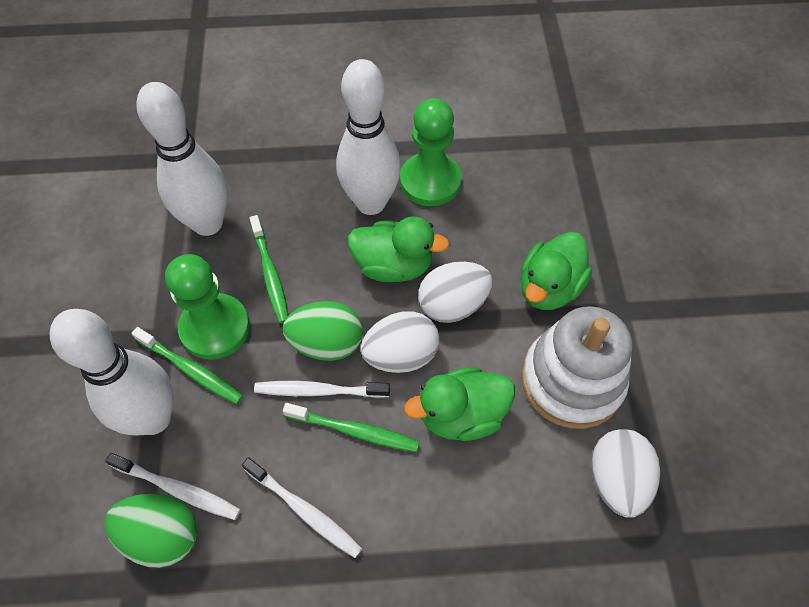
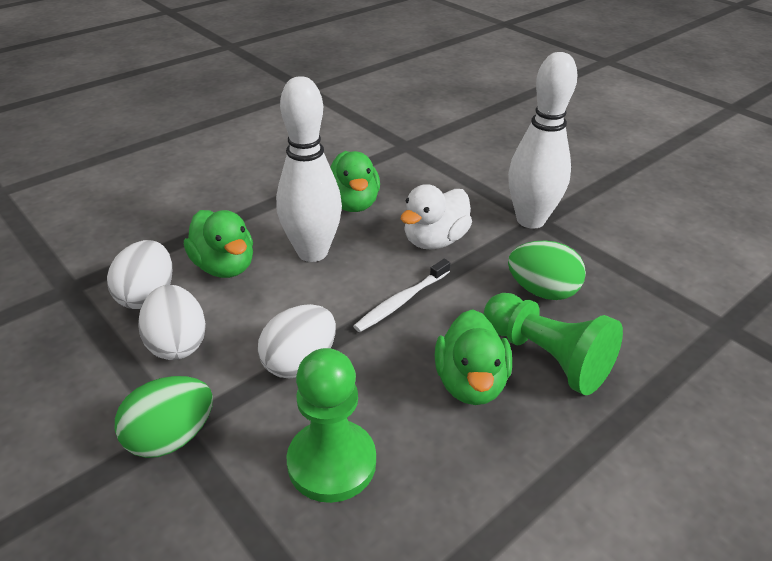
green toothbrush: 3 -> 0
white bowling pin: 3 -> 2
white duck: 0 -> 1
white stacking toy: 1 -> 0
white toothbrush: 3 -> 1

